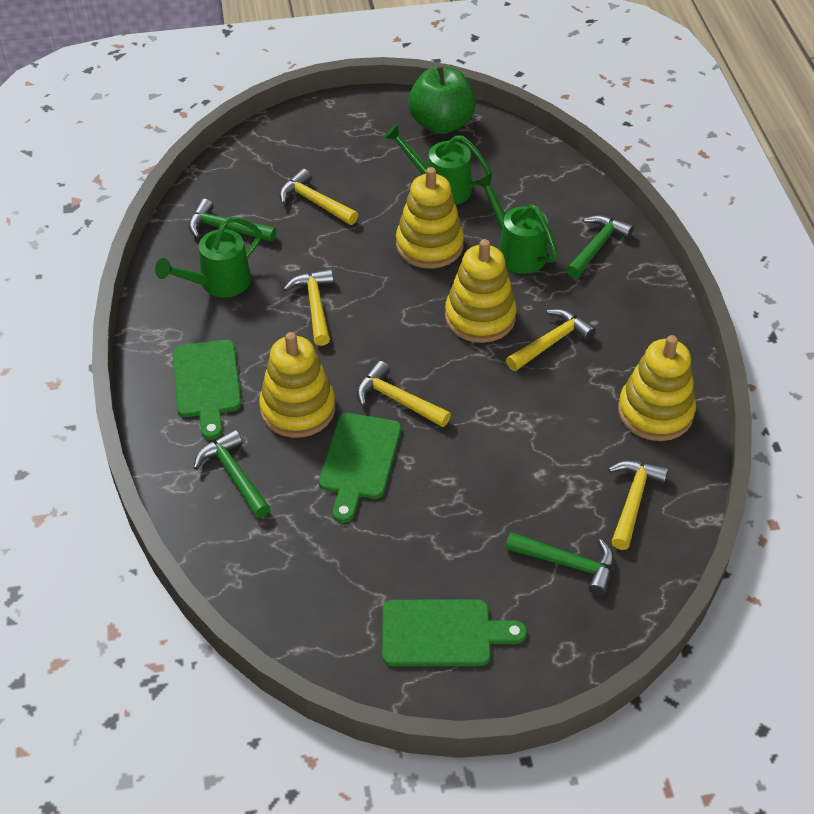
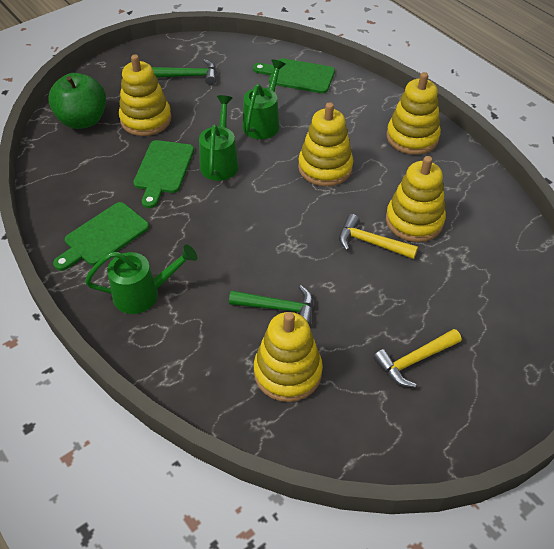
green hammer: 4 -> 2
yellow hammer: 5 -> 2
yellow stacking toy: 4 -> 5

